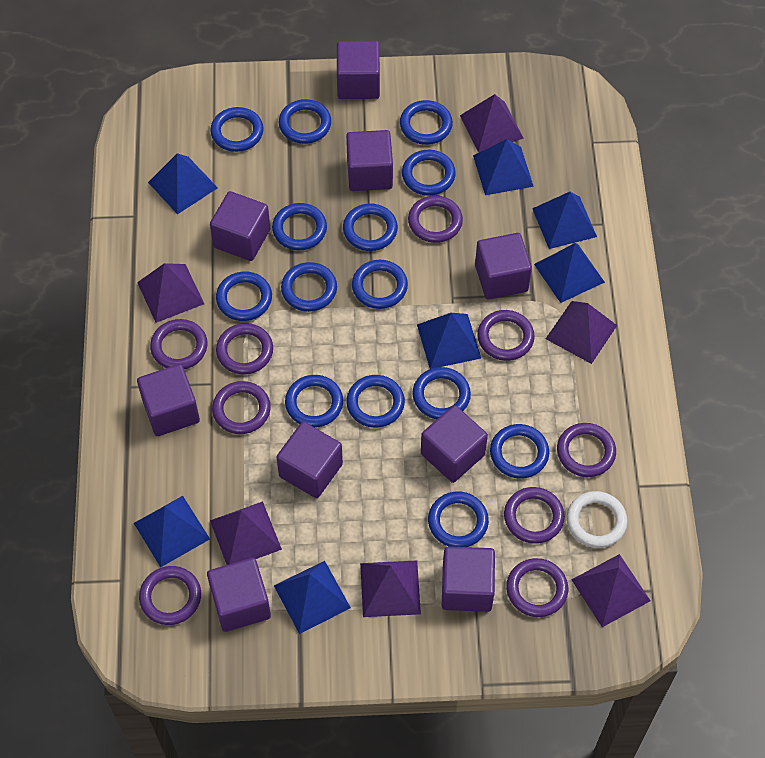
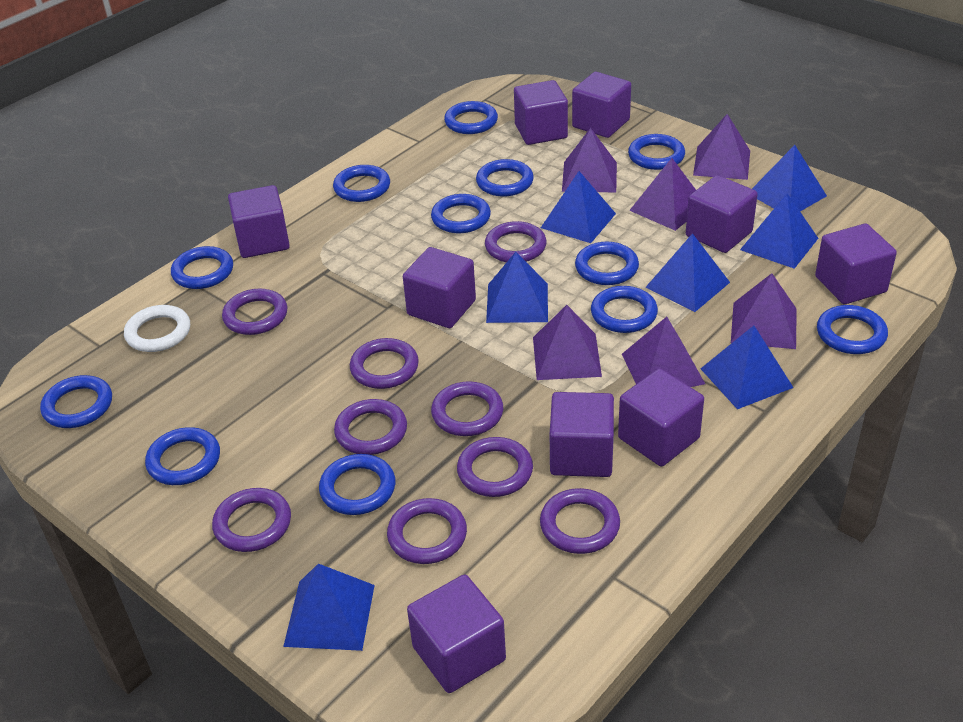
blue ring: 14 -> 12

